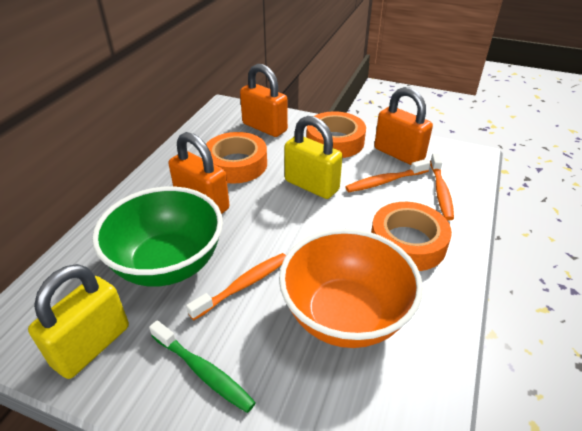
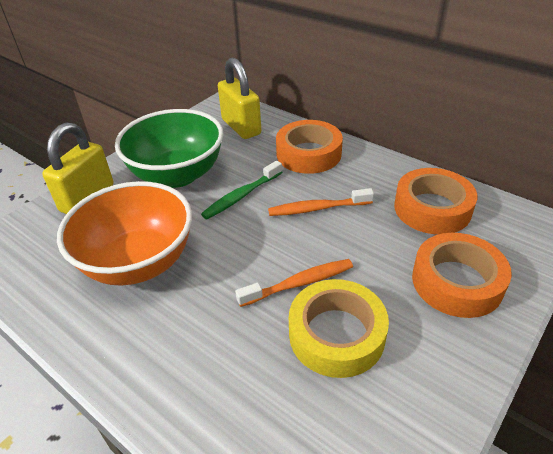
orange padlock: 3 -> 0
orange toothbrush: 3 -> 2
yellow tape: 0 -> 1

